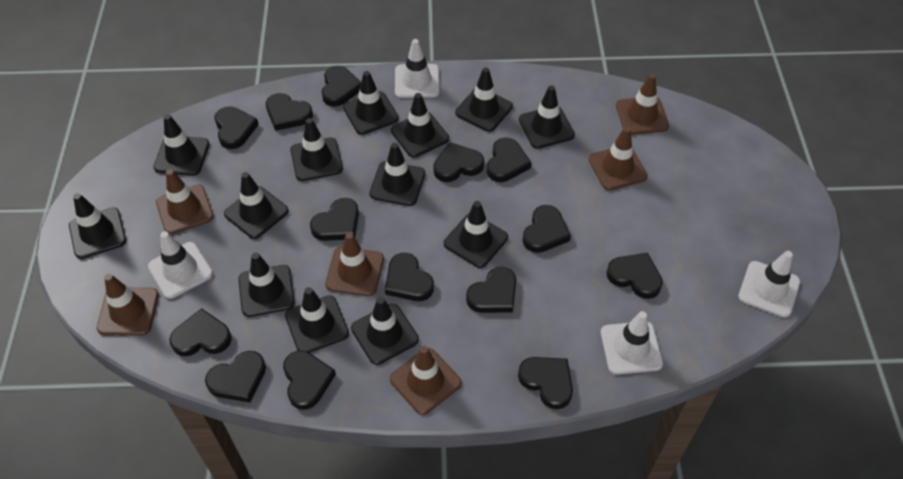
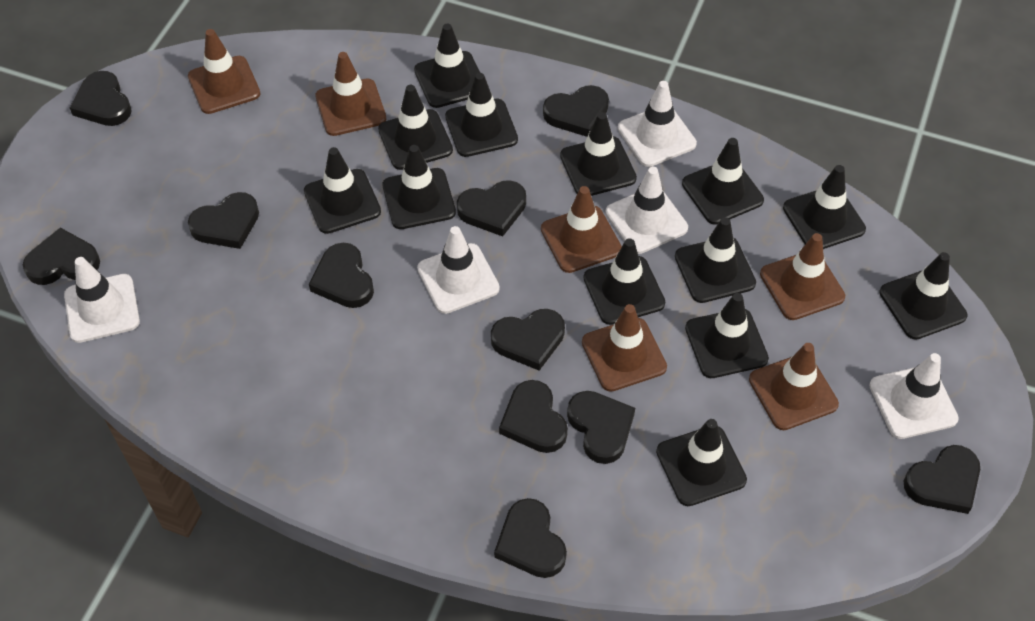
black heart: 14 -> 11
white traffic cone: 4 -> 5

